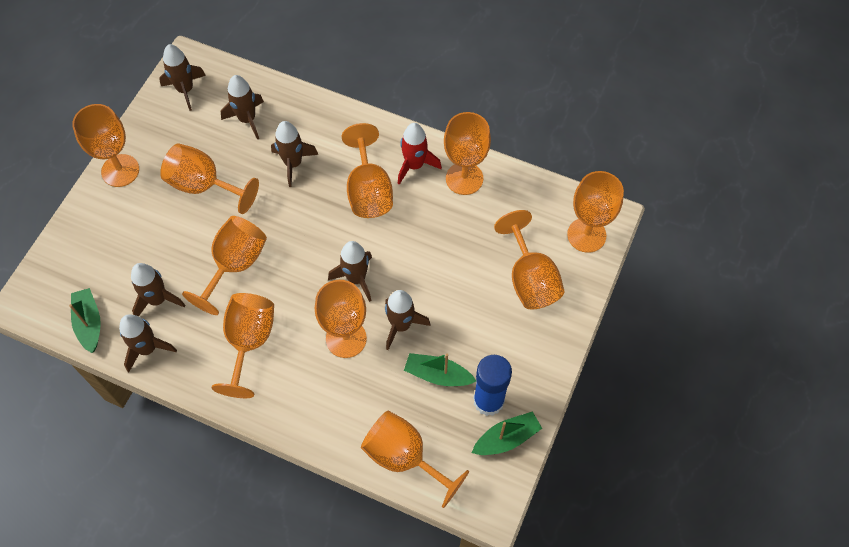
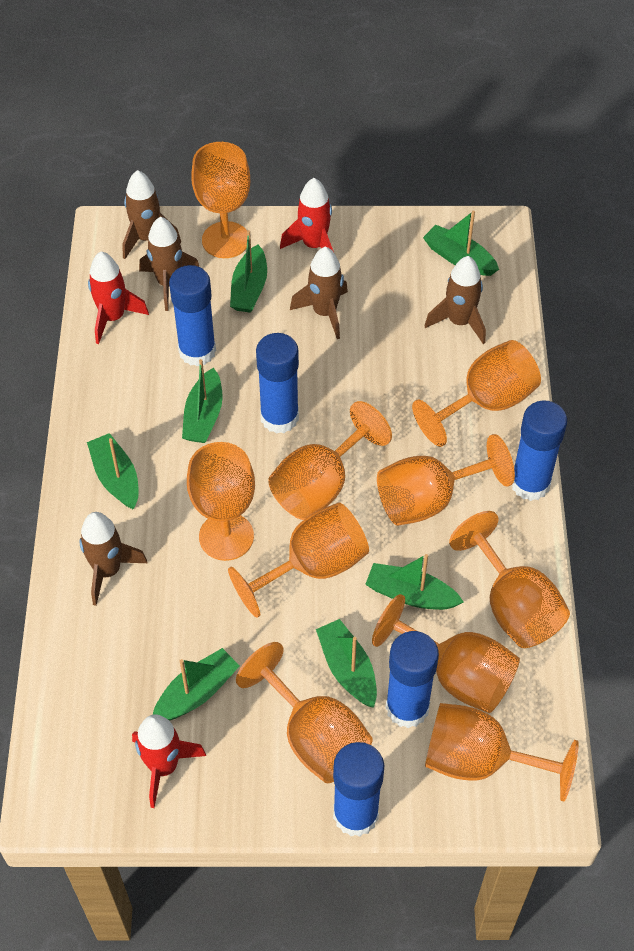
blue glue stick: 1 -> 5
brown rocket: 7 -> 5
green boat: 3 -> 7
red rocket: 1 -> 3

